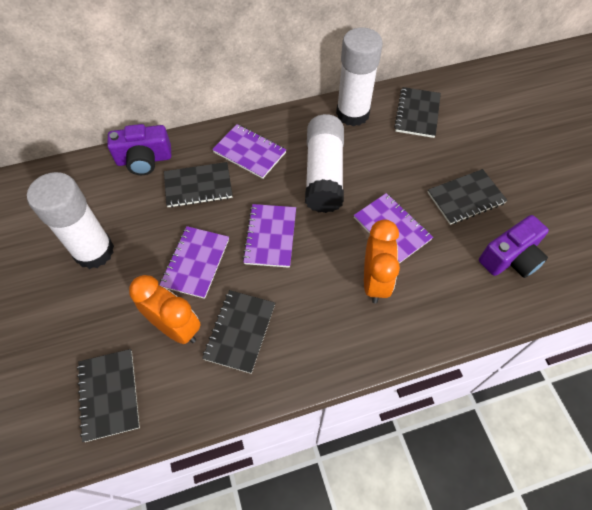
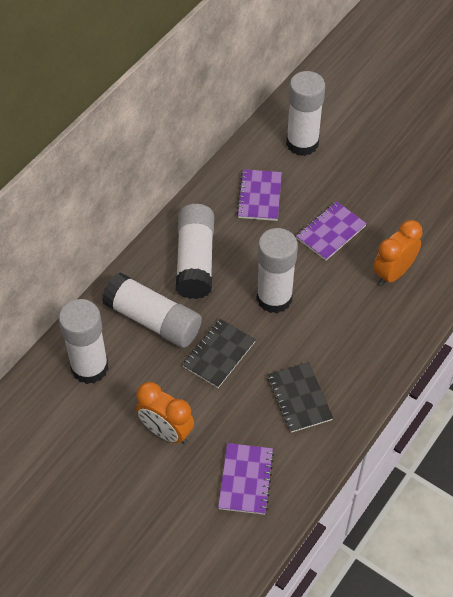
black notebook: 5 -> 2
purple camera: 2 -> 0
purple notebook: 4 -> 3
white glue stick: 3 -> 5

